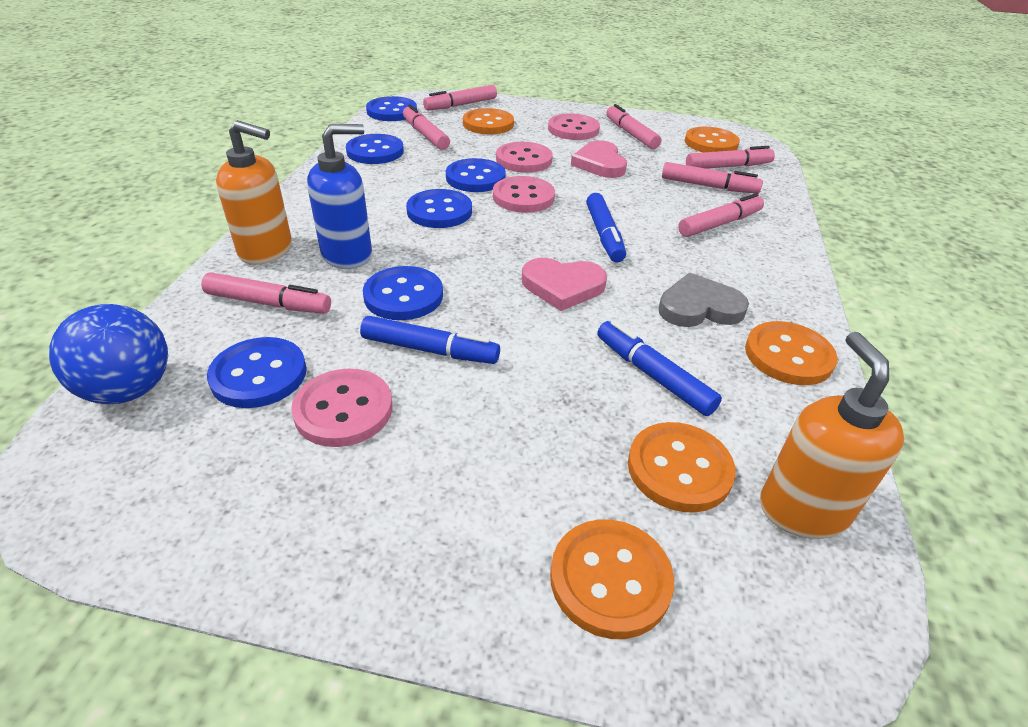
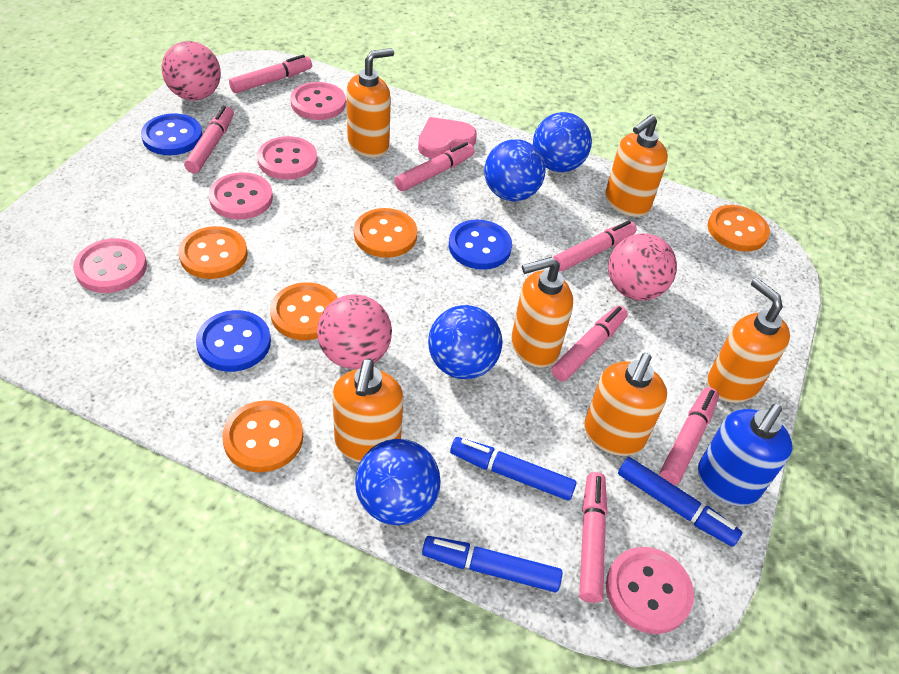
blue ball: 1 -> 4
blue button: 6 -> 3
grey heart: 1 -> 0
orange soap dispenser: 2 -> 6
pink ball: 0 -> 3
pink button: 4 -> 5
pink heart: 2 -> 1

